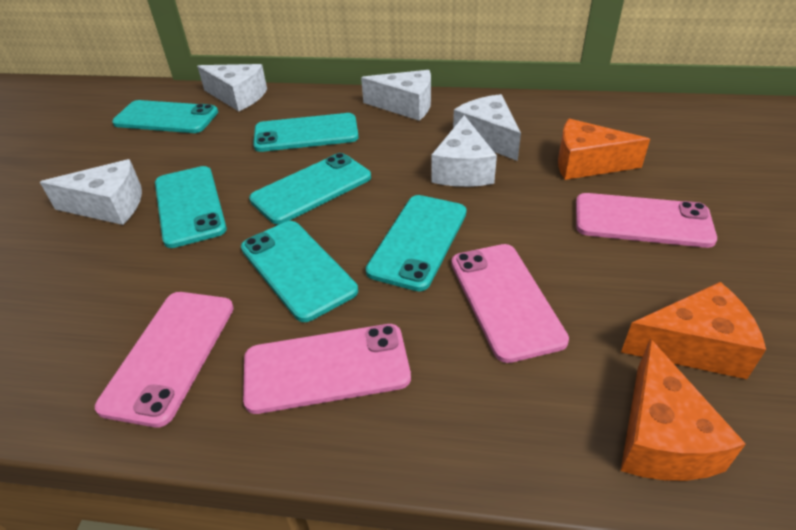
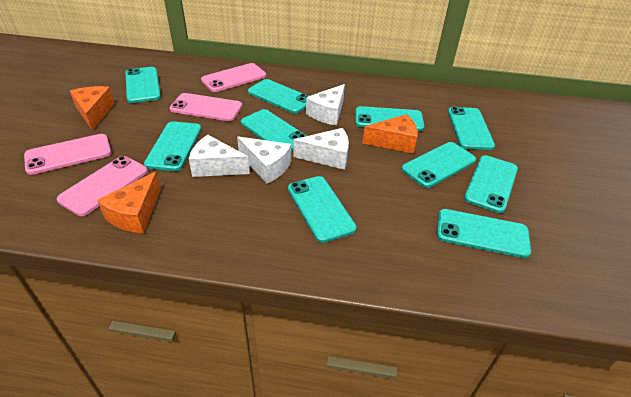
turquoise phone: 6 -> 10
white cheese: 5 -> 4

